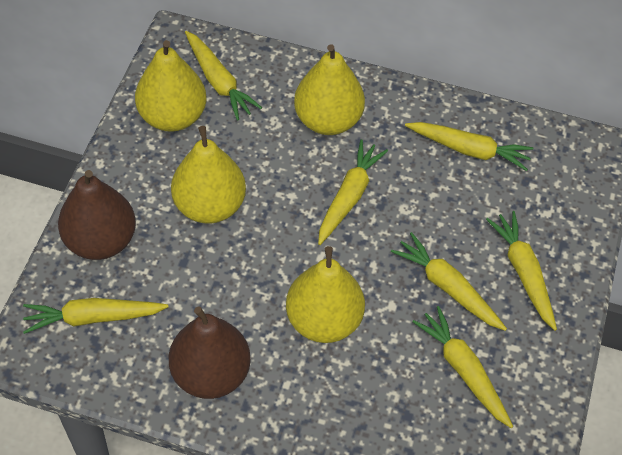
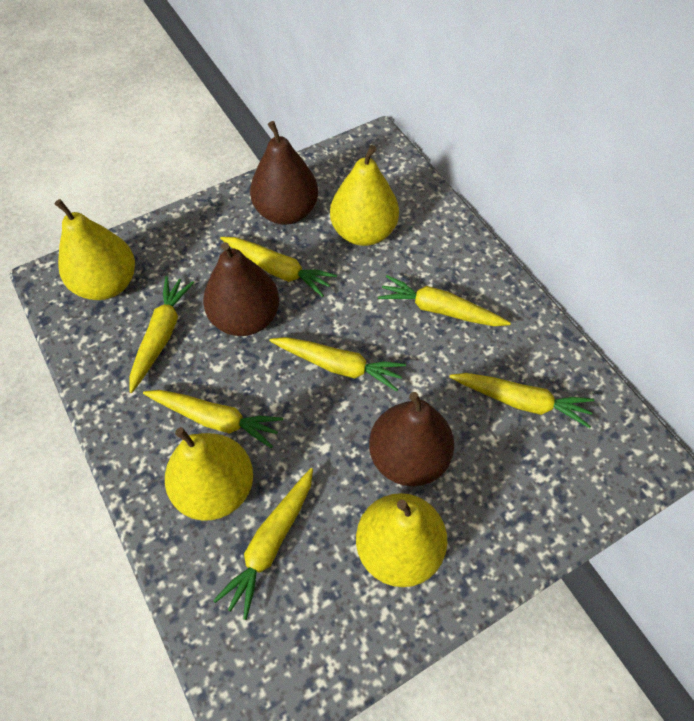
brown pear: 2 -> 3

